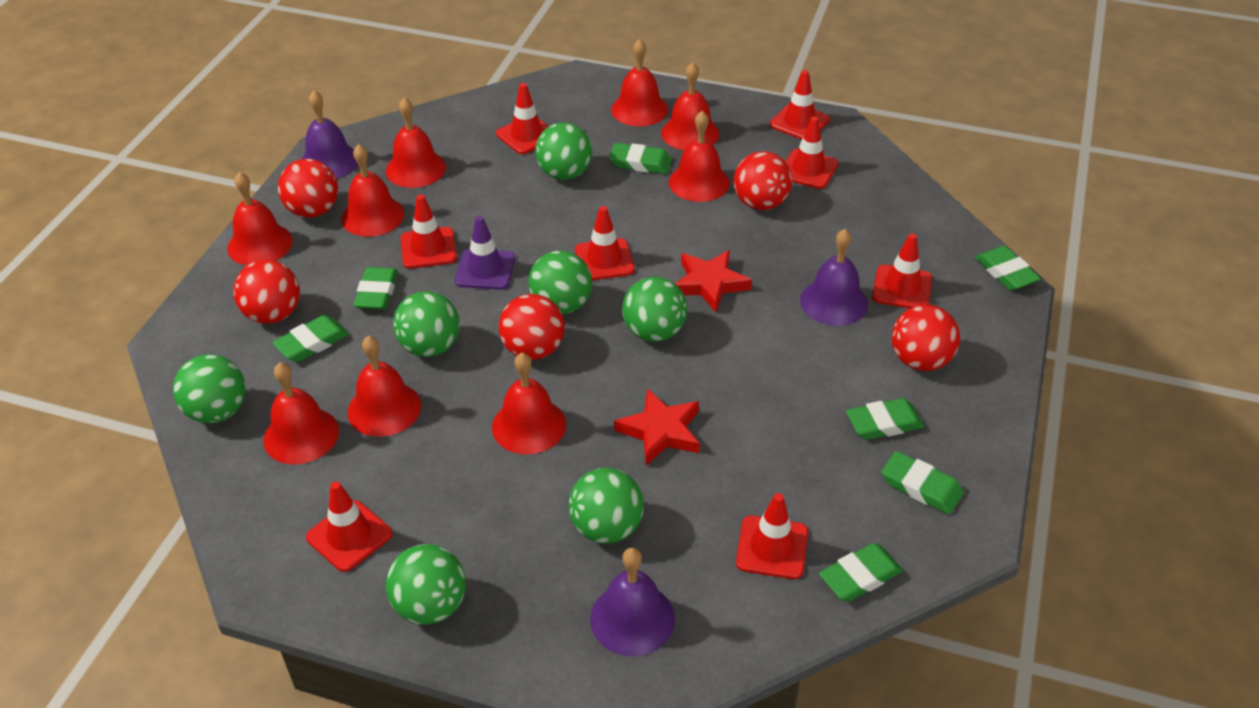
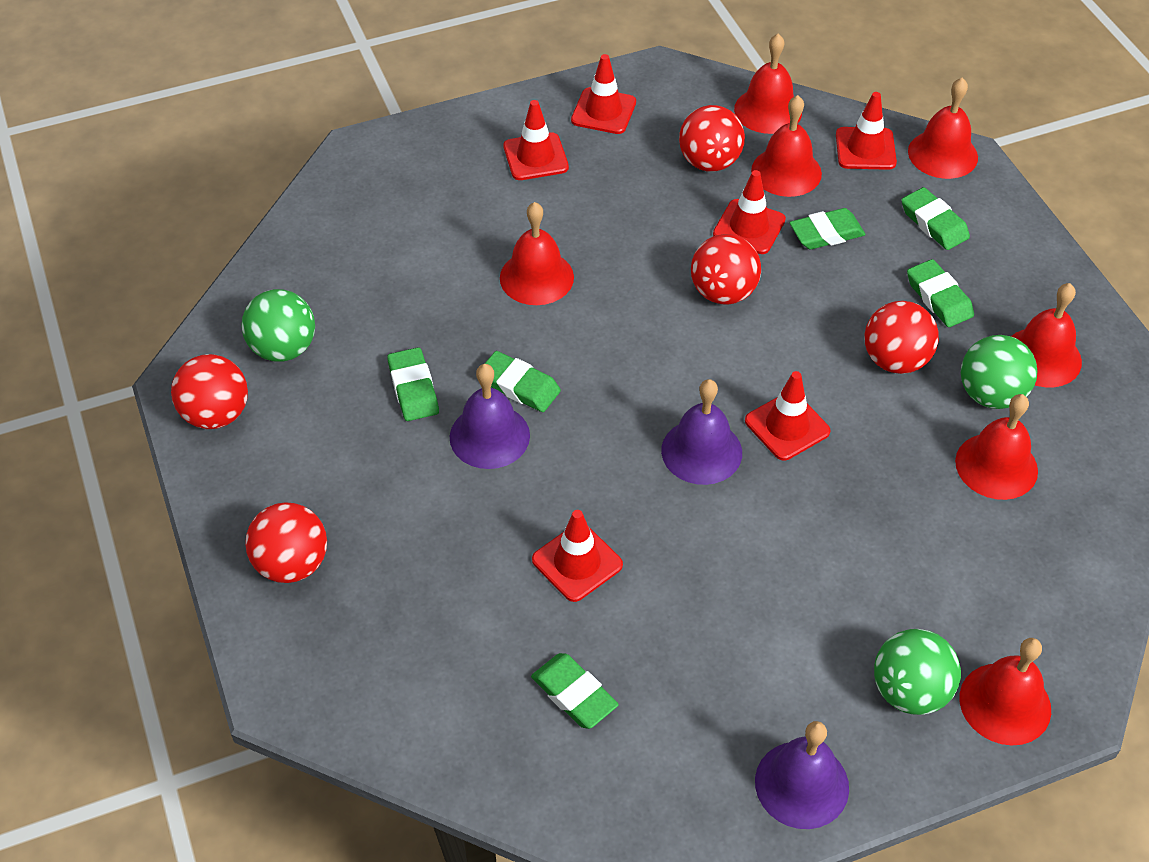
green ball: 7 -> 3
green eraser: 7 -> 6
purple traffic cone: 1 -> 0
red bell: 9 -> 7
red star: 2 -> 0
red traffic cone: 8 -> 6

